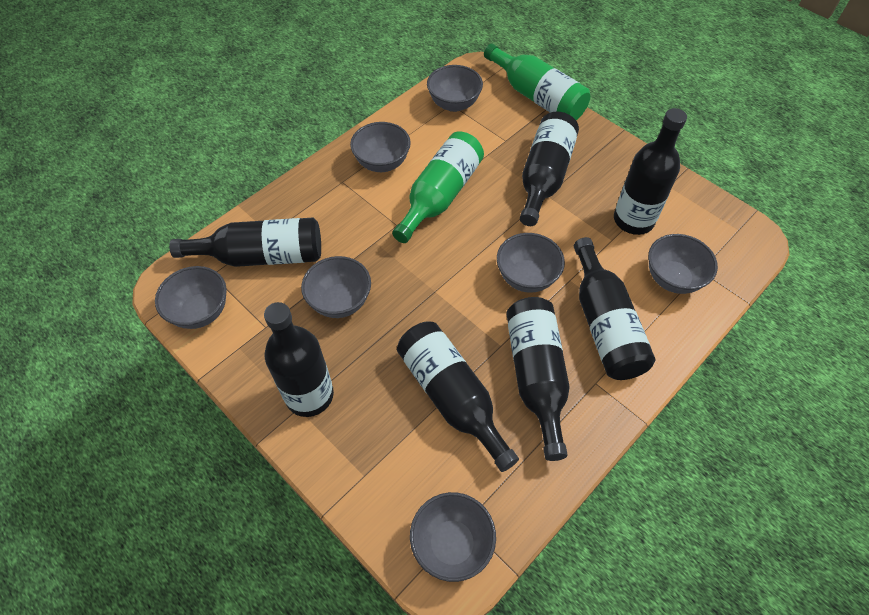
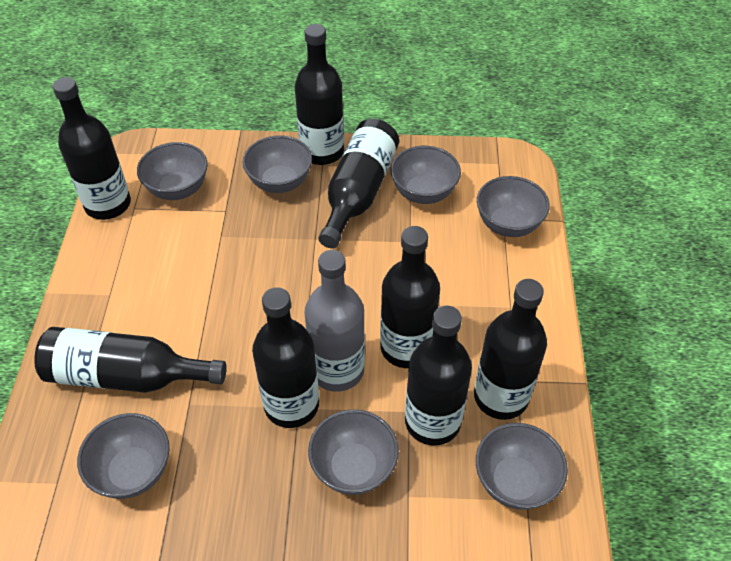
black bottle: 7 -> 8
green bottle: 2 -> 0
grey bottle: 0 -> 1

